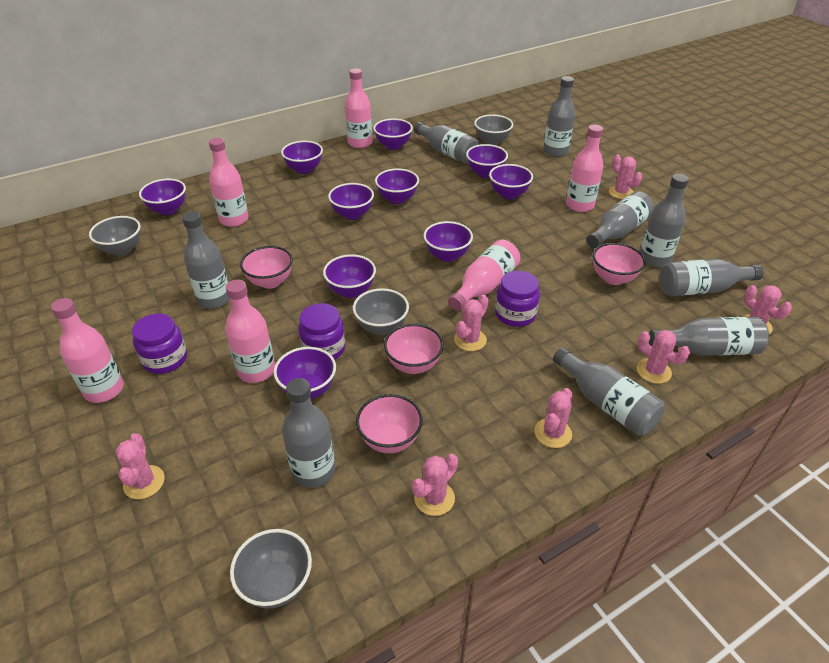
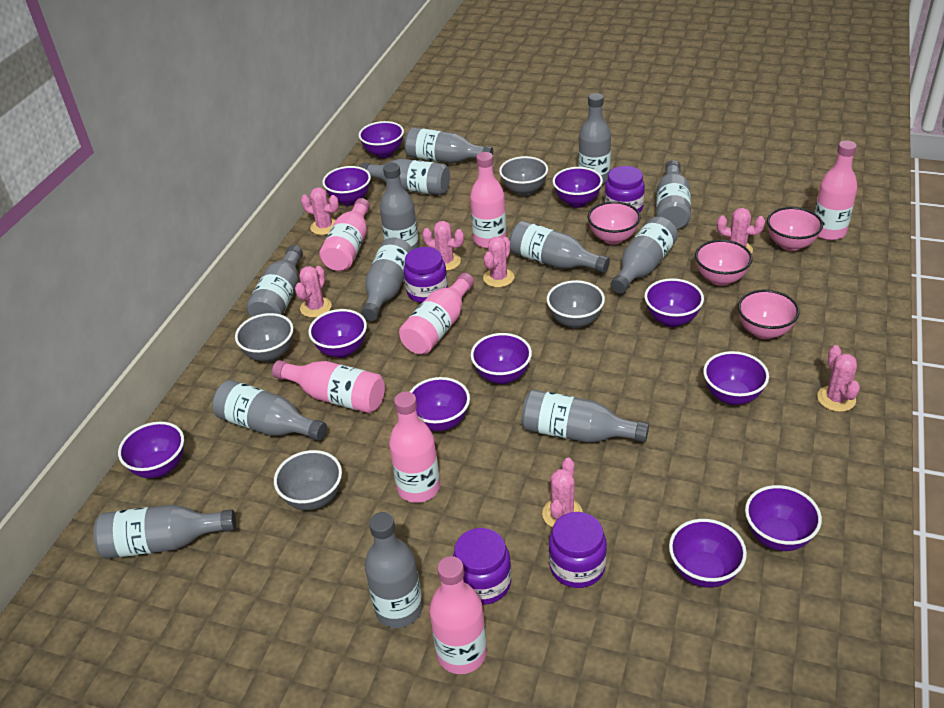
grey bottle: 9 -> 13
pink bottle: 6 -> 7
purple bowl: 10 -> 11
purple jar: 3 -> 4

